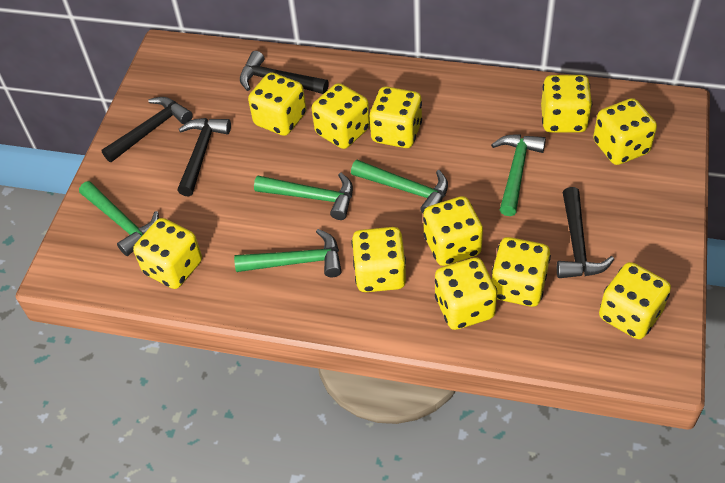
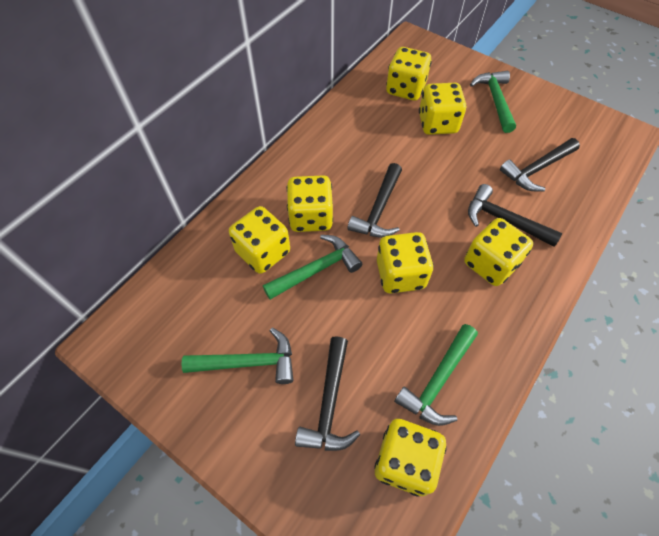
green hammer: 5 -> 4
yellow dice: 11 -> 7

